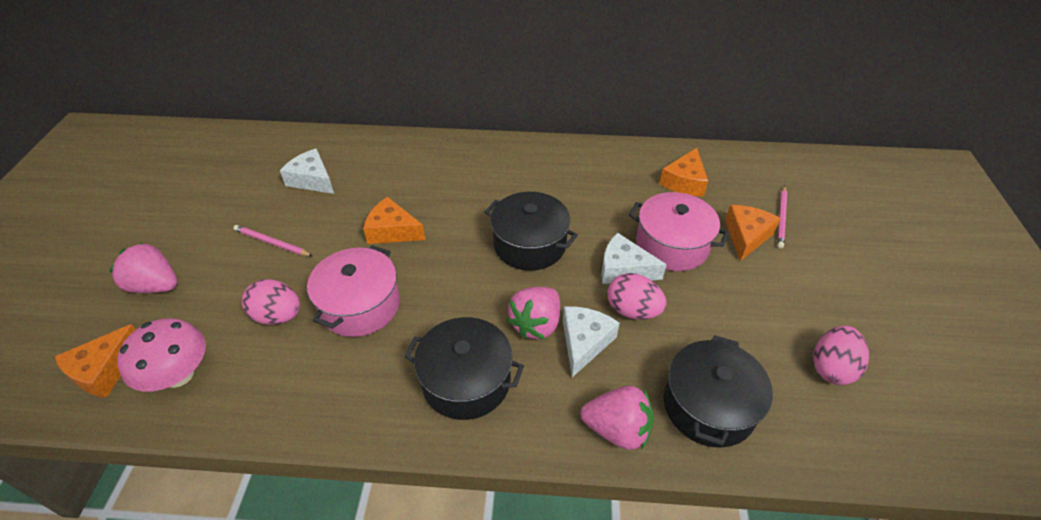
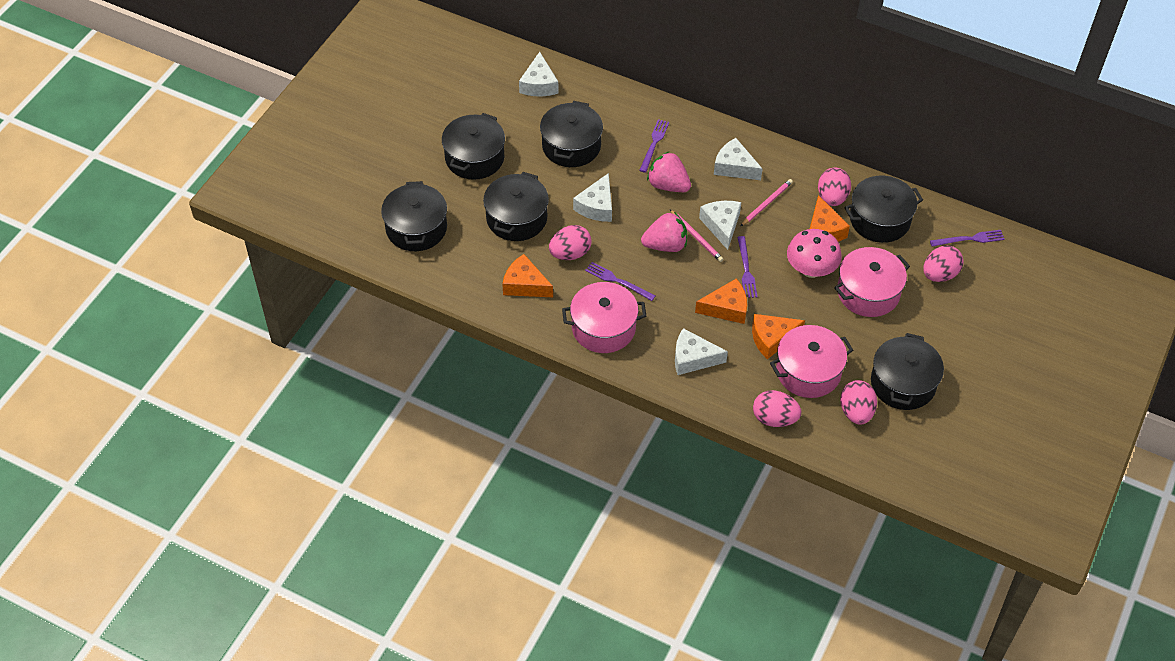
black pot: 3 -> 6
pink egg: 3 -> 5
pink pot: 2 -> 3
pink strawberry: 3 -> 2
purple fork: 0 -> 4
white cheese: 3 -> 5

